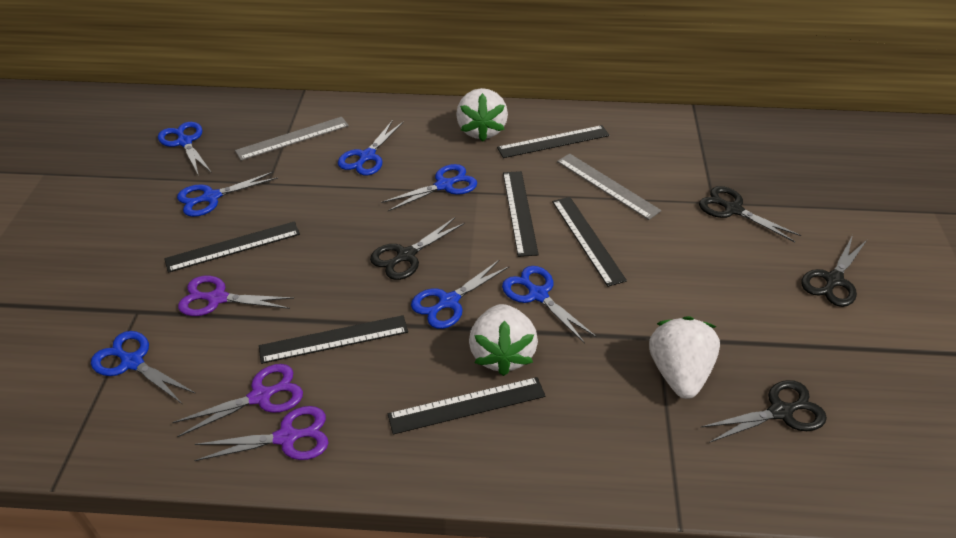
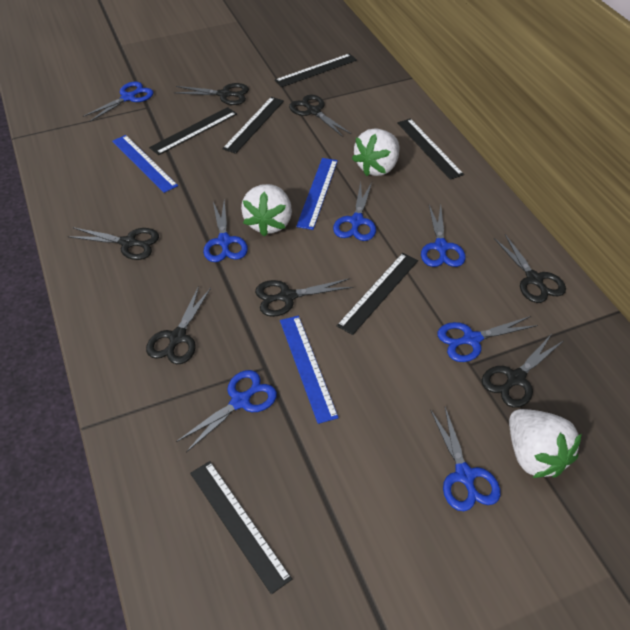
black scissors: 4 -> 7
blue ruler: 0 -> 3
grey ruler: 2 -> 0
purple scissors: 3 -> 0

